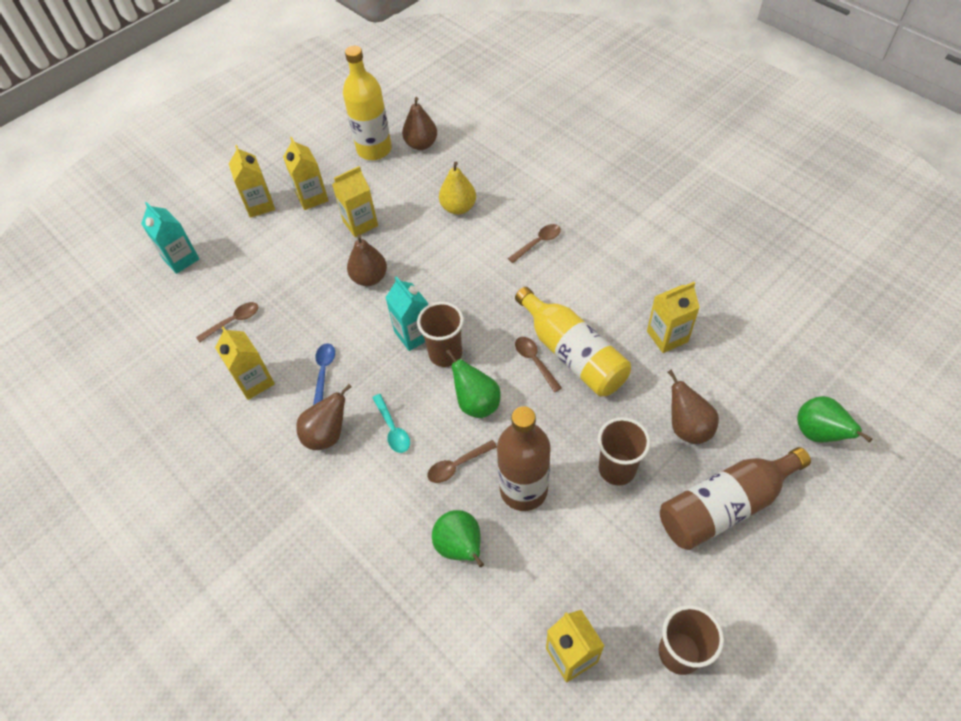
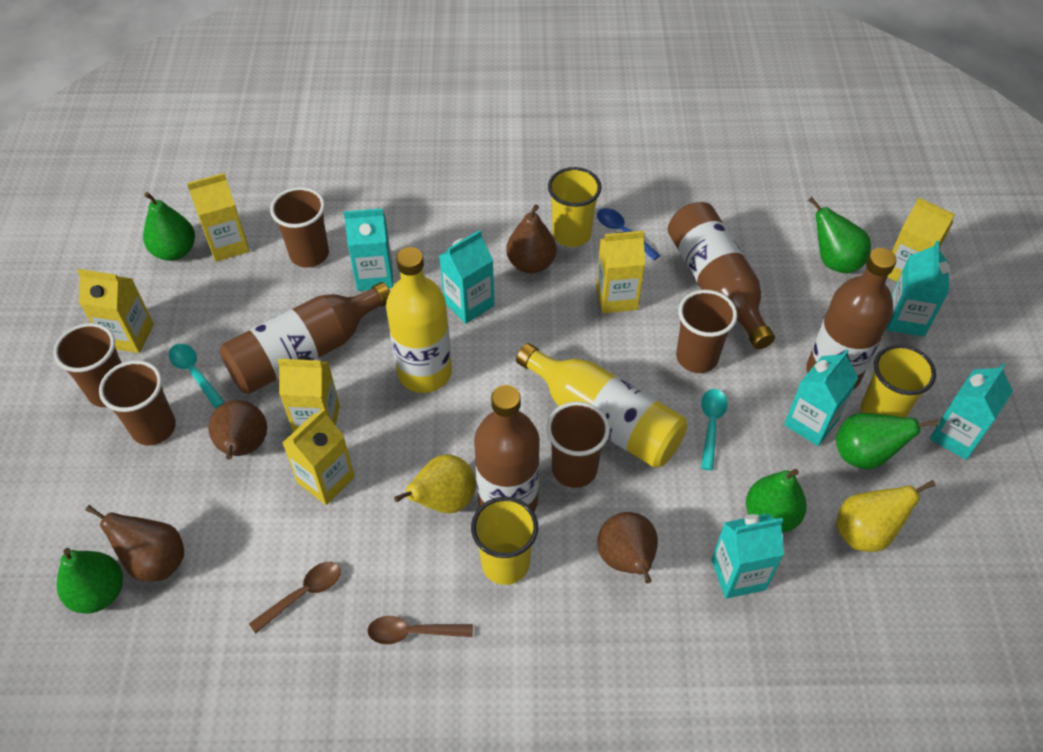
brown bottle: 2 -> 4
brown cup: 3 -> 5
brown spoon: 4 -> 2
green pear: 3 -> 5
turquoise carton: 2 -> 6
turquoise spoon: 1 -> 2
yellow cup: 0 -> 3
yellow pear: 1 -> 2

